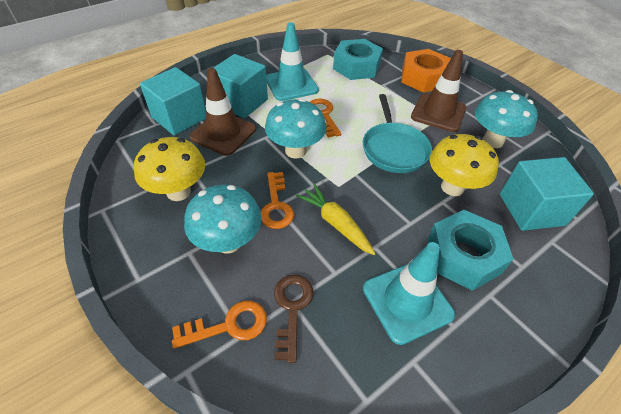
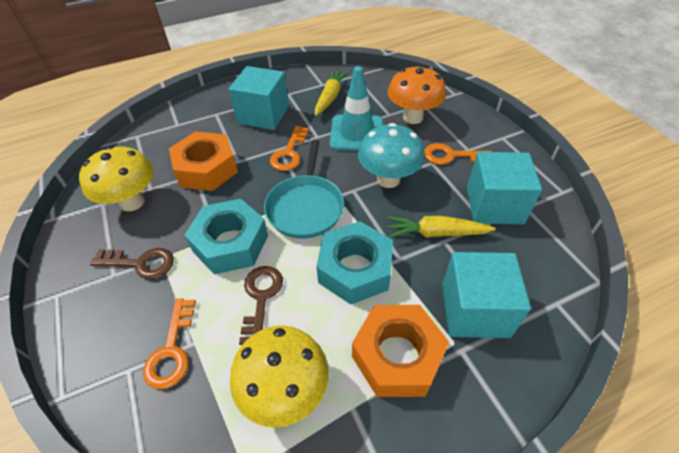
brown key: 1 -> 2
brown traffic cone: 2 -> 0
orange mushroom: 0 -> 1
orange nut: 1 -> 2
turquoise mushroom: 3 -> 1
turquoise traffic cone: 2 -> 1
yellow carrot: 1 -> 2

